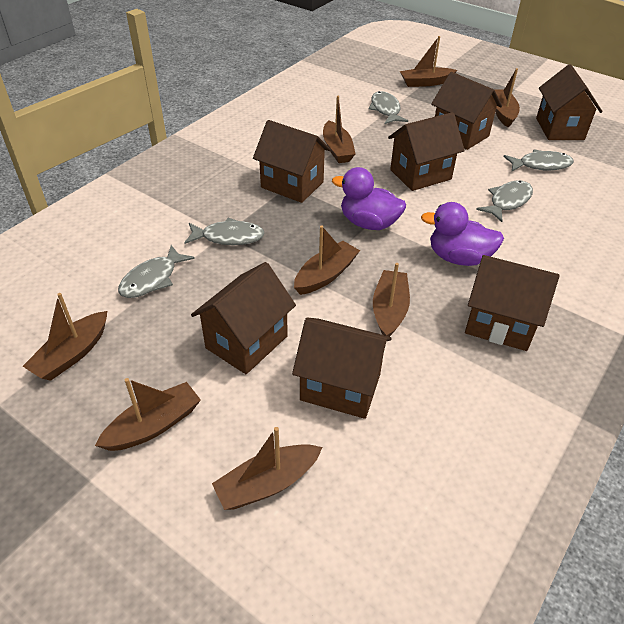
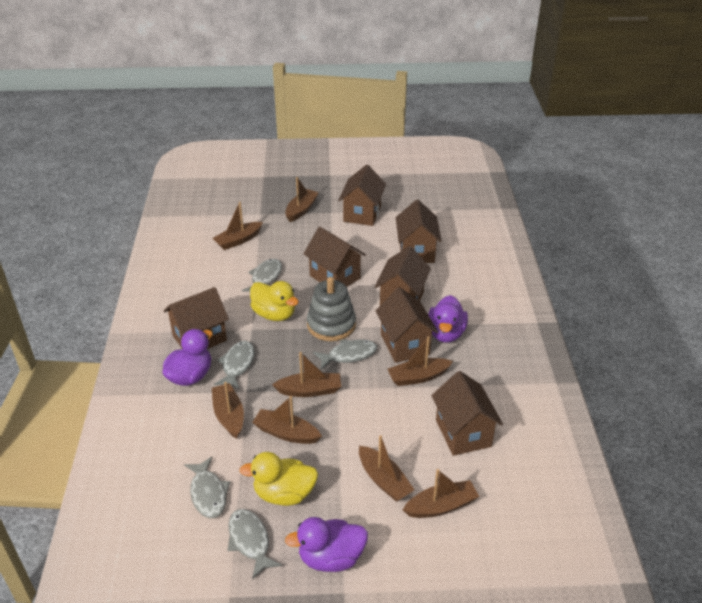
grey stacking toy: 0 -> 1
purple duck: 2 -> 3
yellow duck: 0 -> 2

